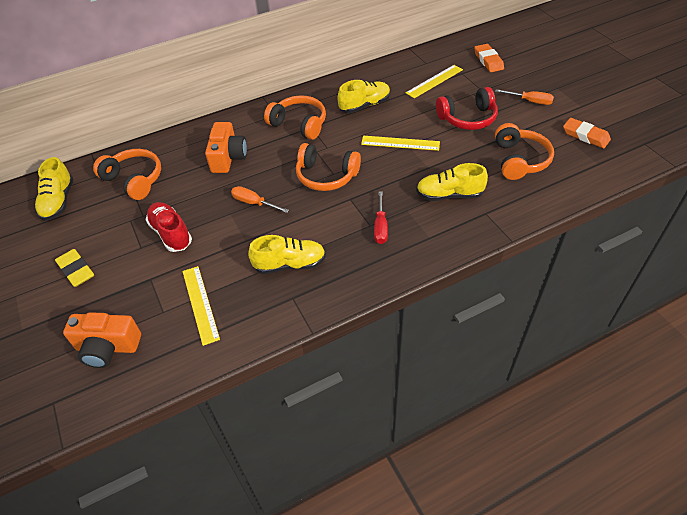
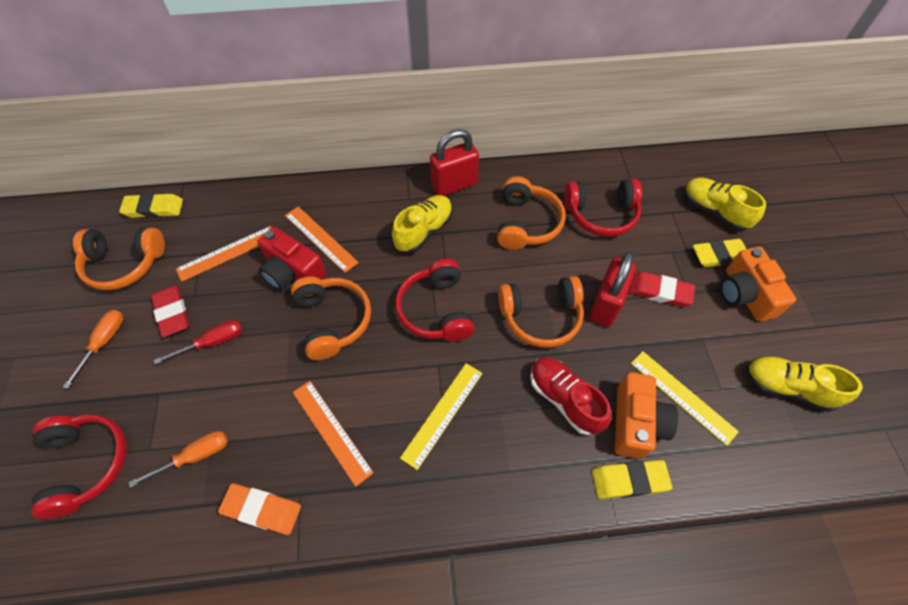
orange eraser: 2 -> 1
orange ruler: 0 -> 3
red camera: 0 -> 1
red eraser: 0 -> 2
red headphones: 1 -> 3
red padlock: 0 -> 2
yellow eraser: 1 -> 3
yellow ruler: 3 -> 2
yellow shoe: 4 -> 3

